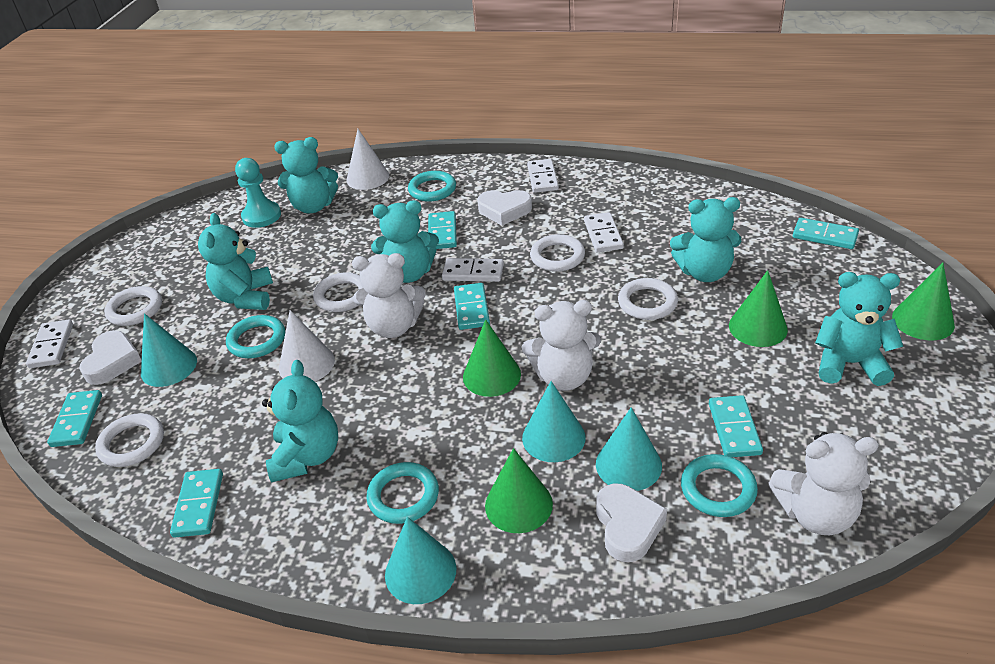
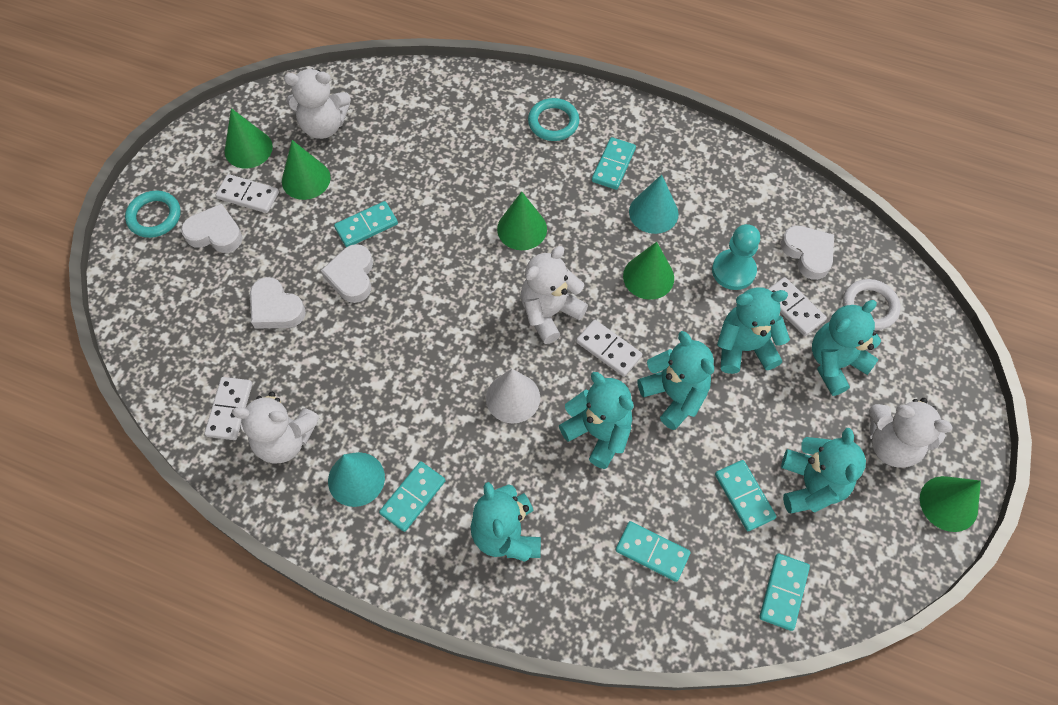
green cone: 4 -> 5
turquoise cone: 4 -> 2
turquoise ring: 4 -> 2
white cone: 2 -> 1
white heart: 3 -> 4
white ring: 5 -> 1
white teddy bear: 3 -> 4

